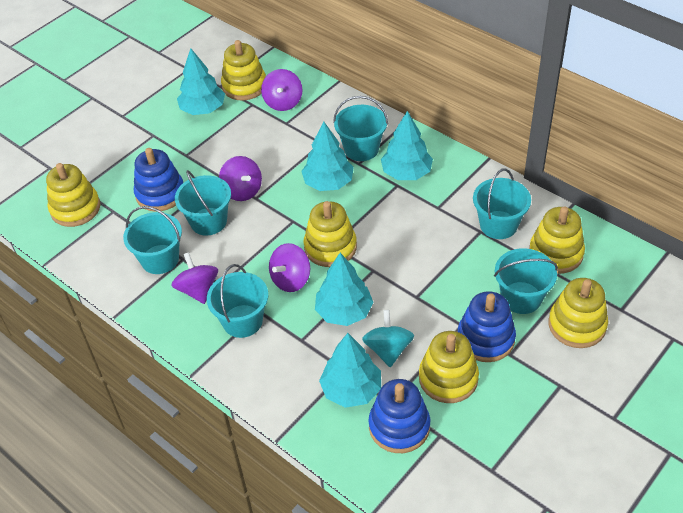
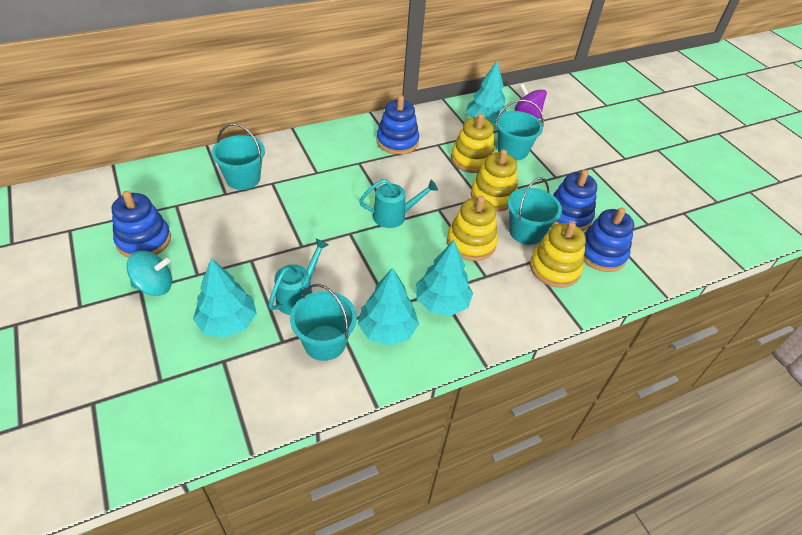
blue stacking toy: 3 -> 4
purple spinning top: 4 -> 1
turquoise bucket: 6 -> 4
turquoise tree: 5 -> 4
turquoise watering can: 0 -> 2
yellow stacking toy: 6 -> 4

